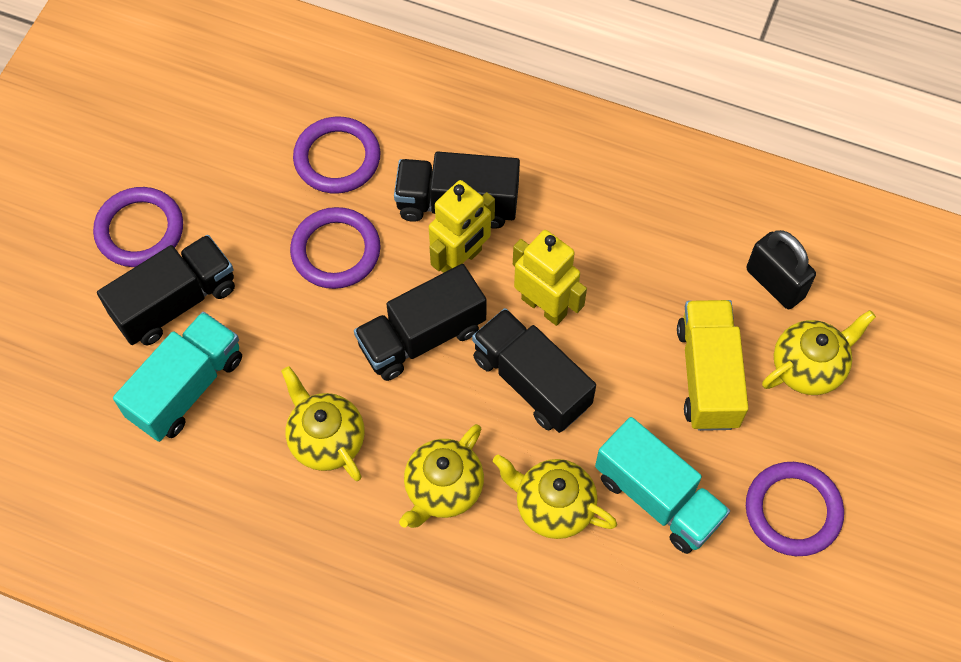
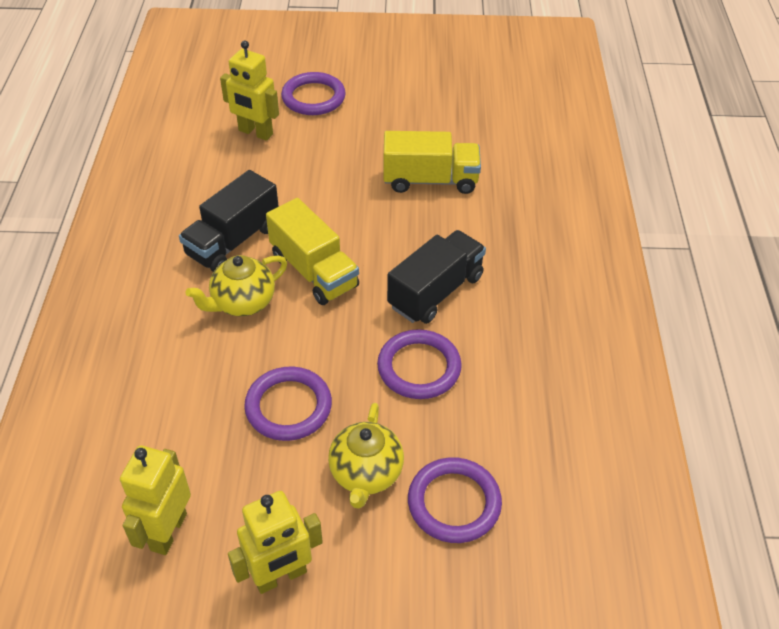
black padlock: 1 -> 0
black truck: 4 -> 2
turquoise truck: 2 -> 0
yellow robot: 2 -> 3
yellow teapot: 4 -> 2
yellow truck: 1 -> 2

